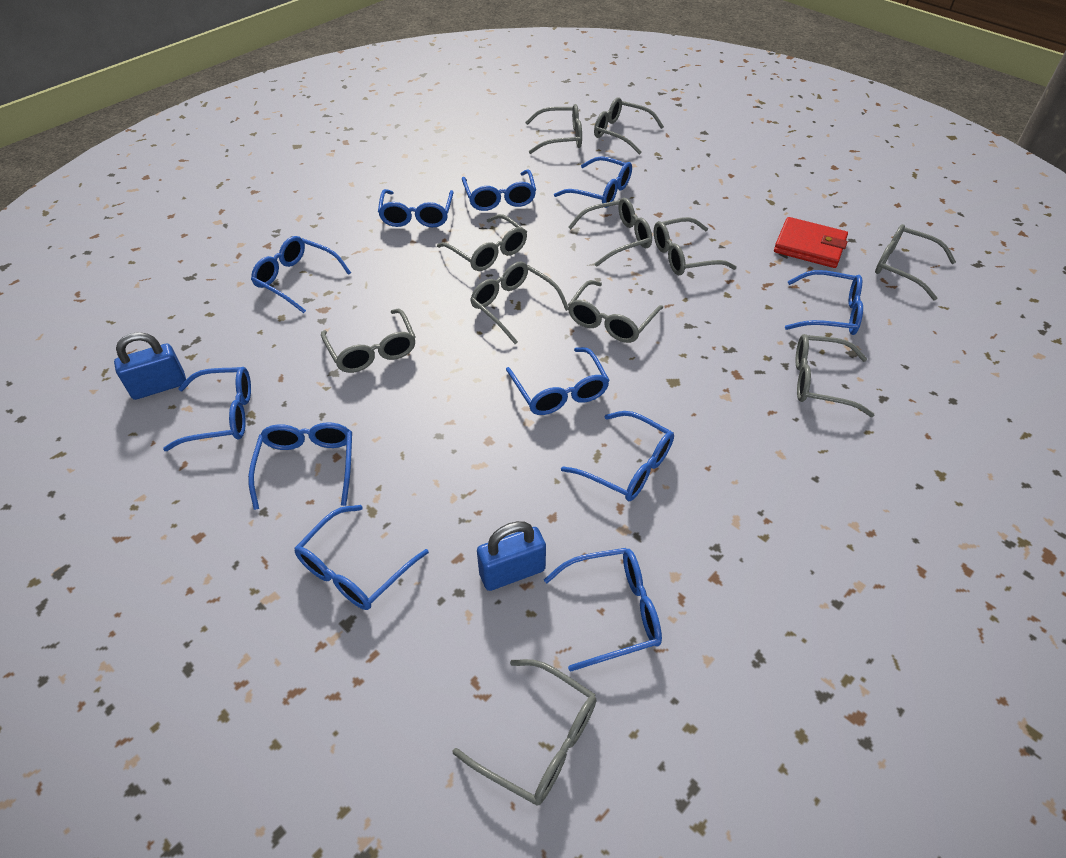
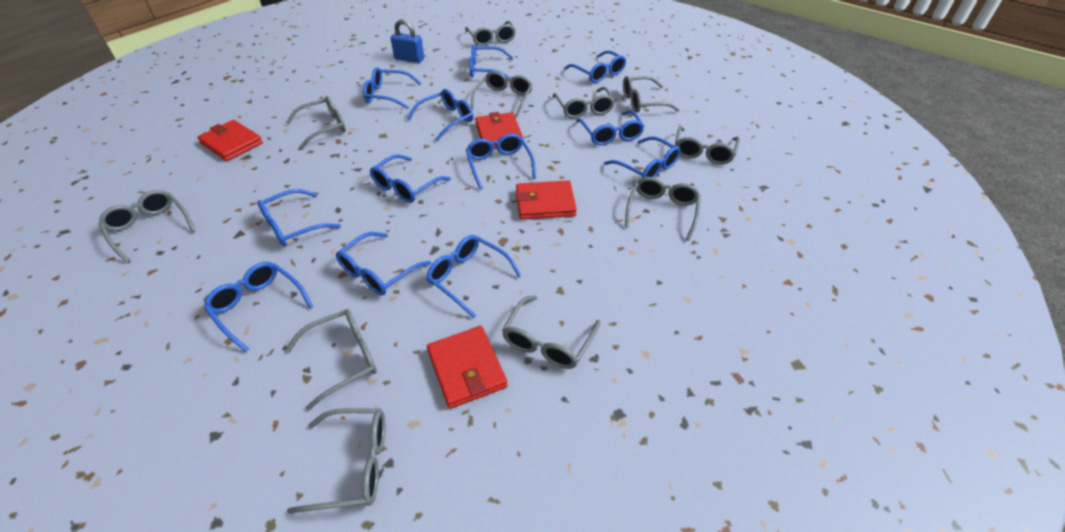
blue glasses: 11 -> 12
blue padlock: 2 -> 1
red wallet: 1 -> 4

